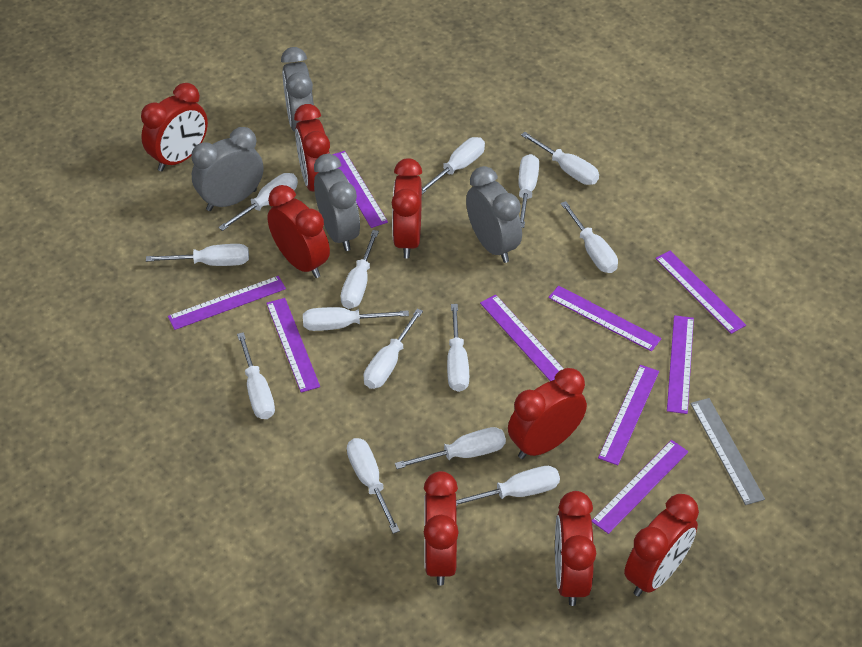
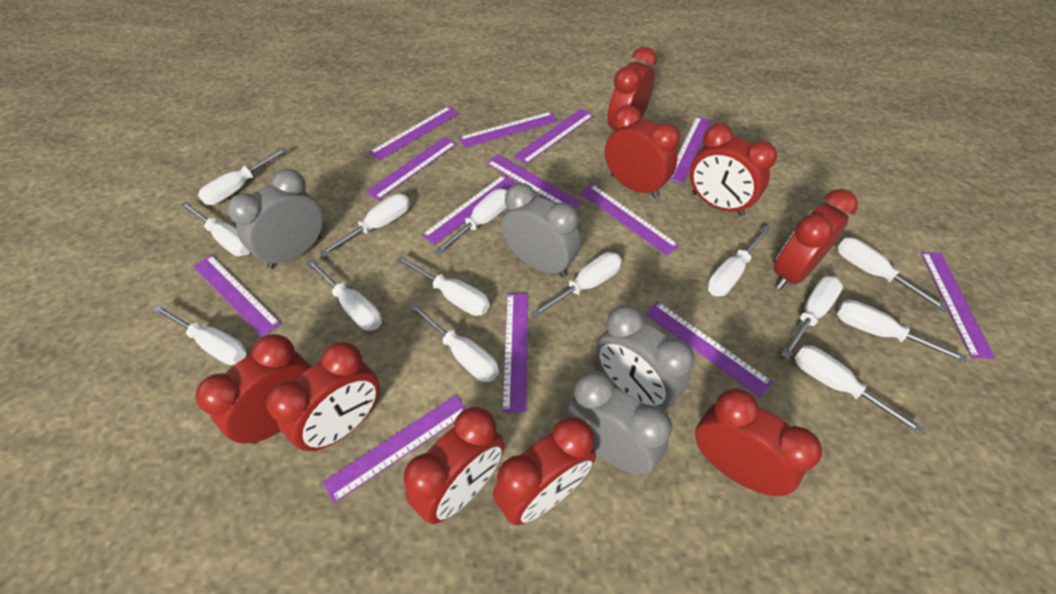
grey ruler: 1 -> 0
purple ruler: 9 -> 13
red clock: 8 -> 9

